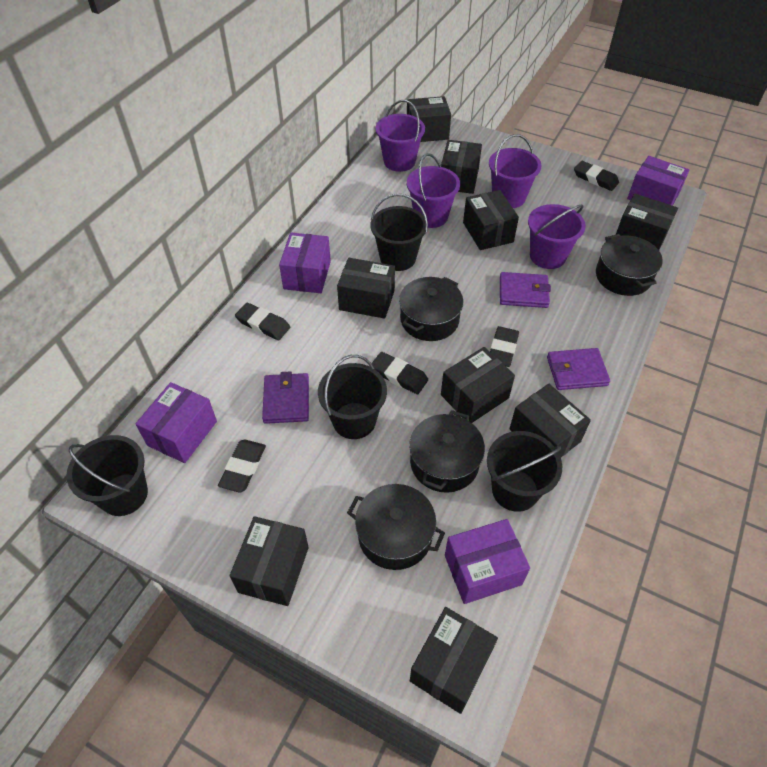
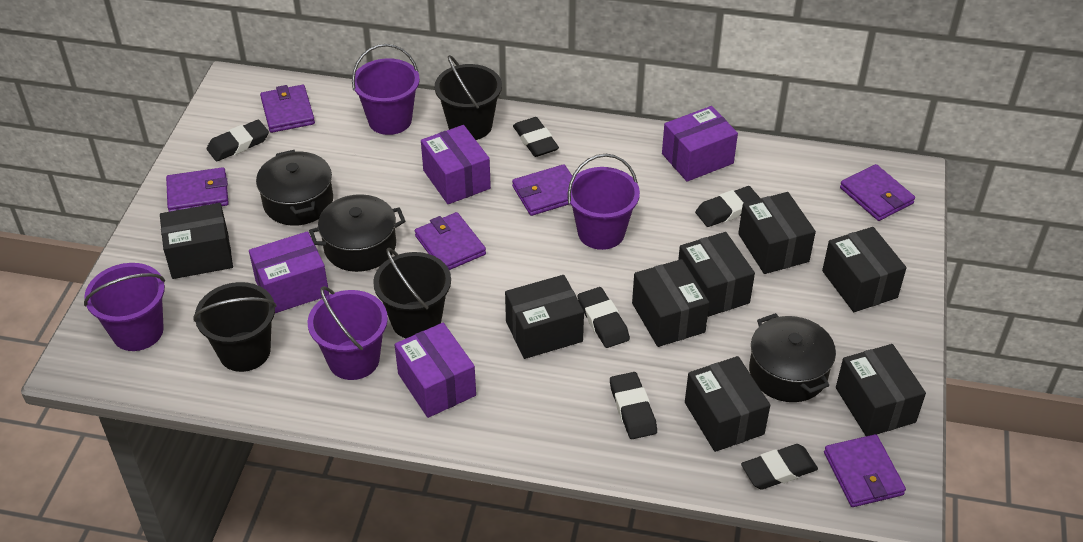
black box: 9 -> 8
black bucket: 4 -> 3
black eraser: 5 -> 6
black pot: 4 -> 3
purple wallet: 3 -> 6

